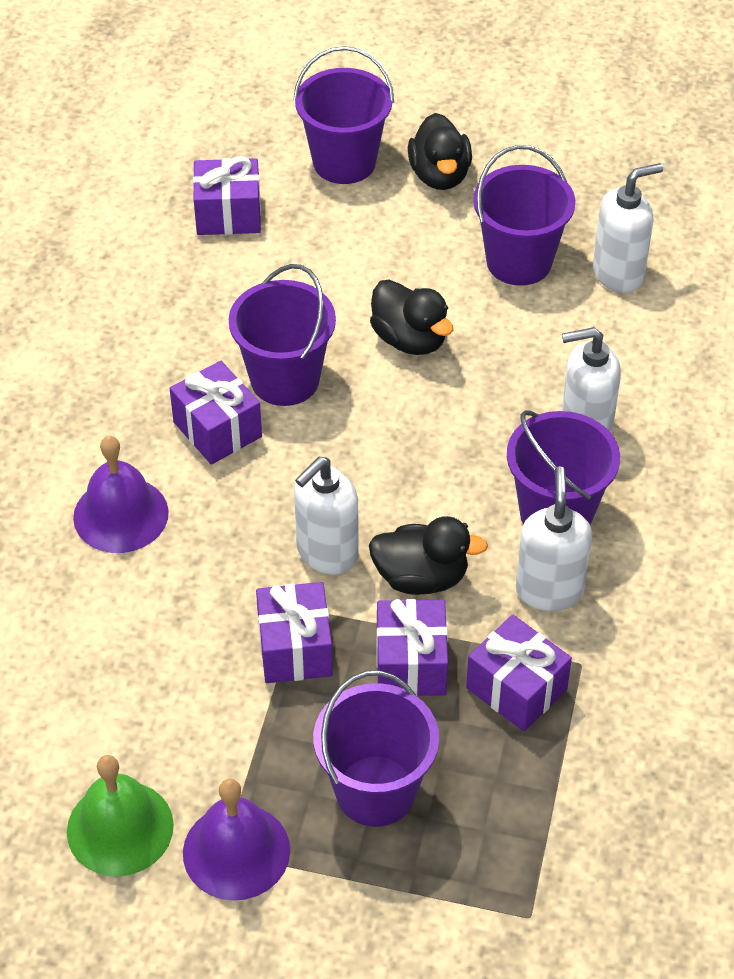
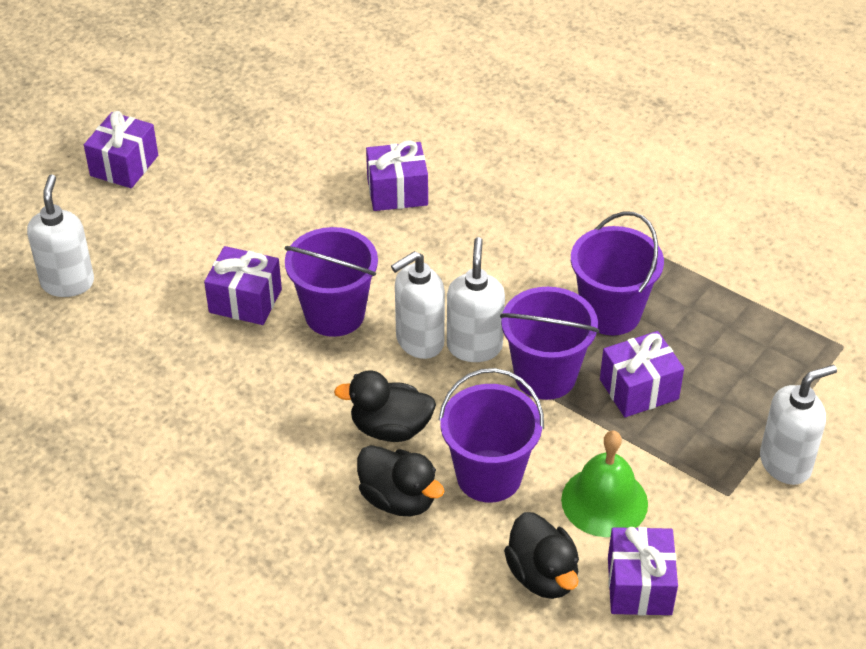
purple bell: 2 -> 0
purple bucket: 5 -> 4

